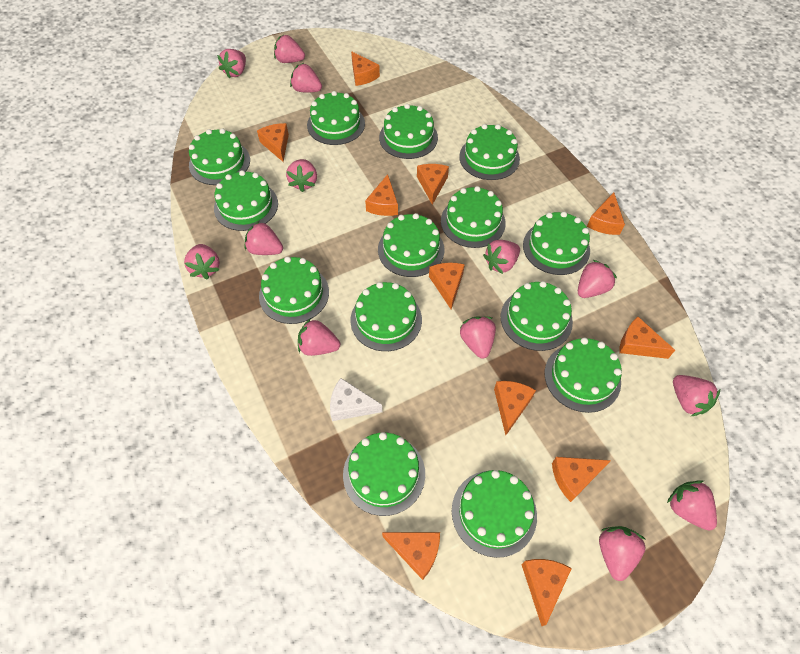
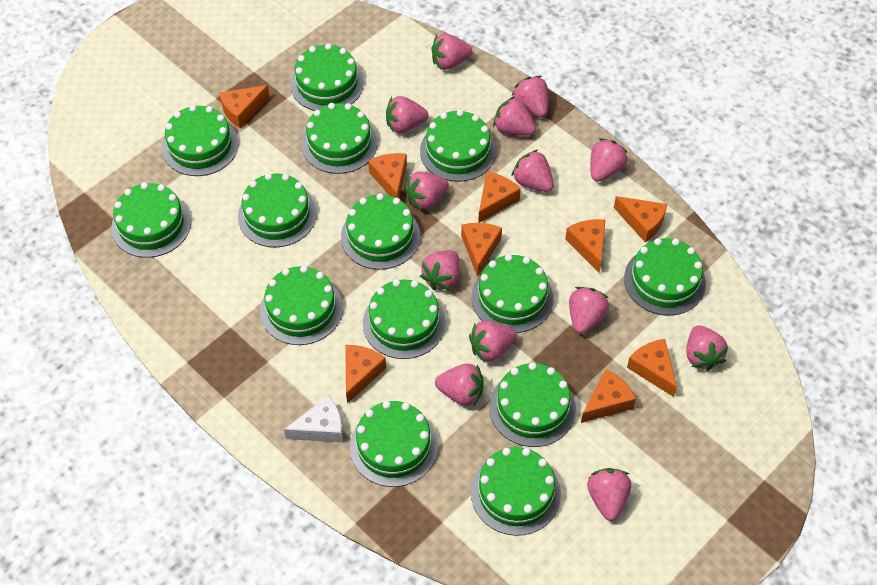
orange cheese: 11 -> 9

